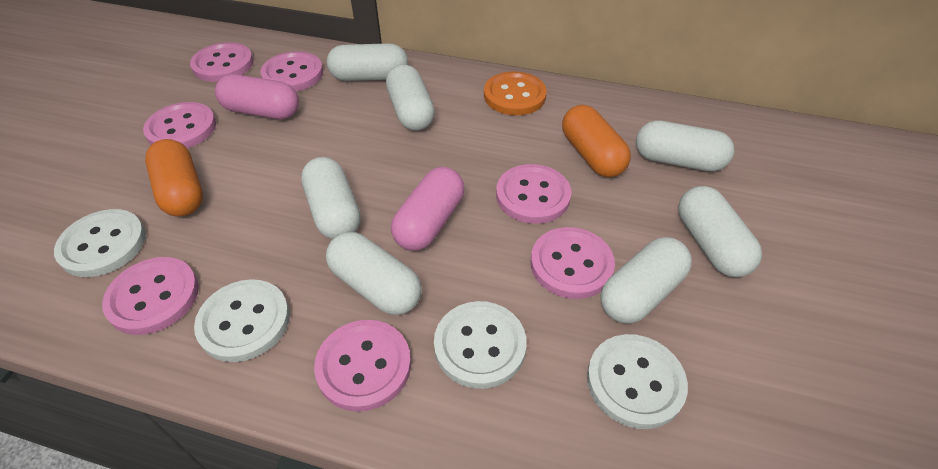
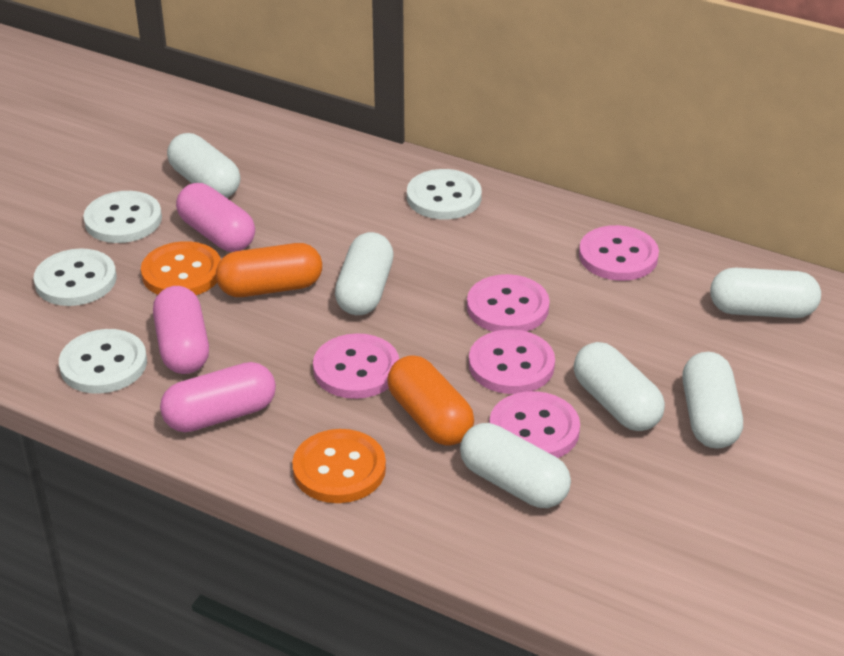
orange button: 1 -> 2
pink button: 7 -> 5
pink capsule: 2 -> 3
white capsule: 7 -> 6

